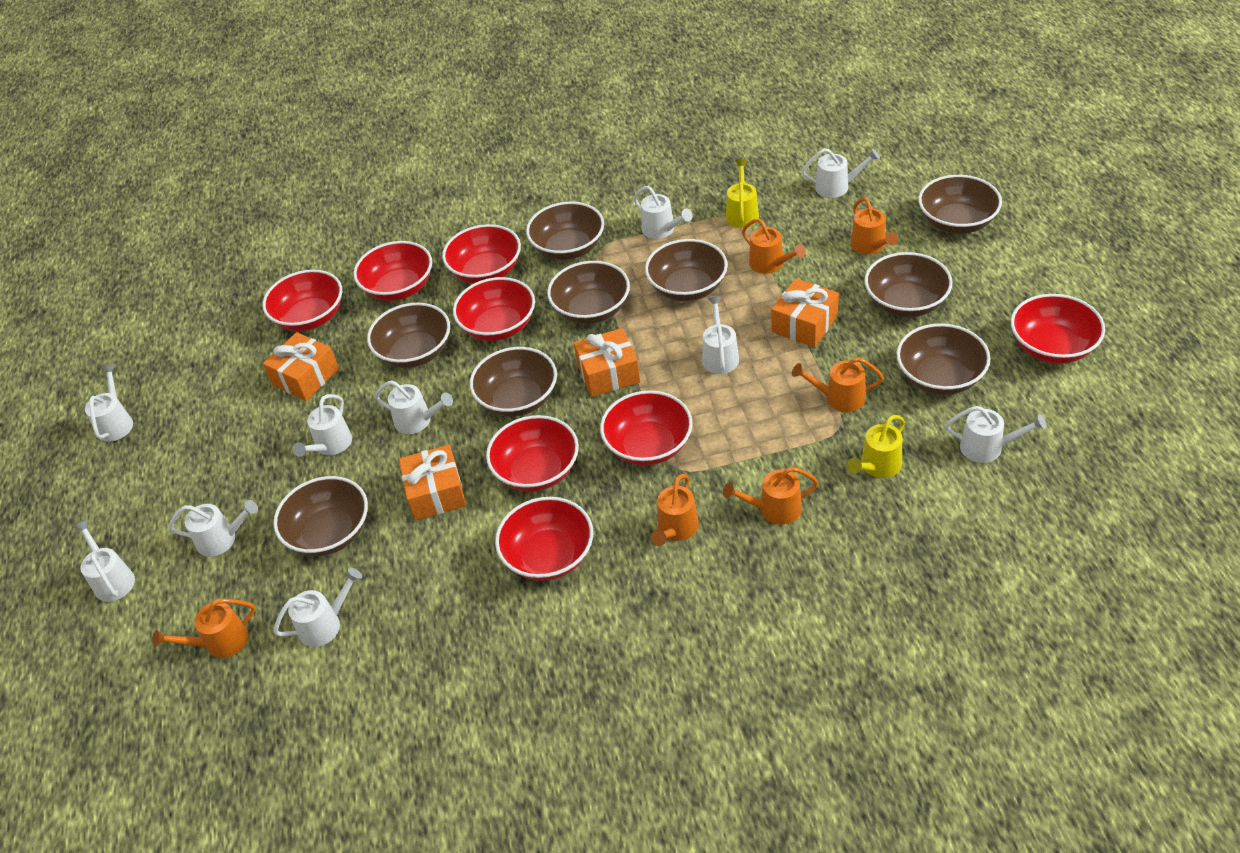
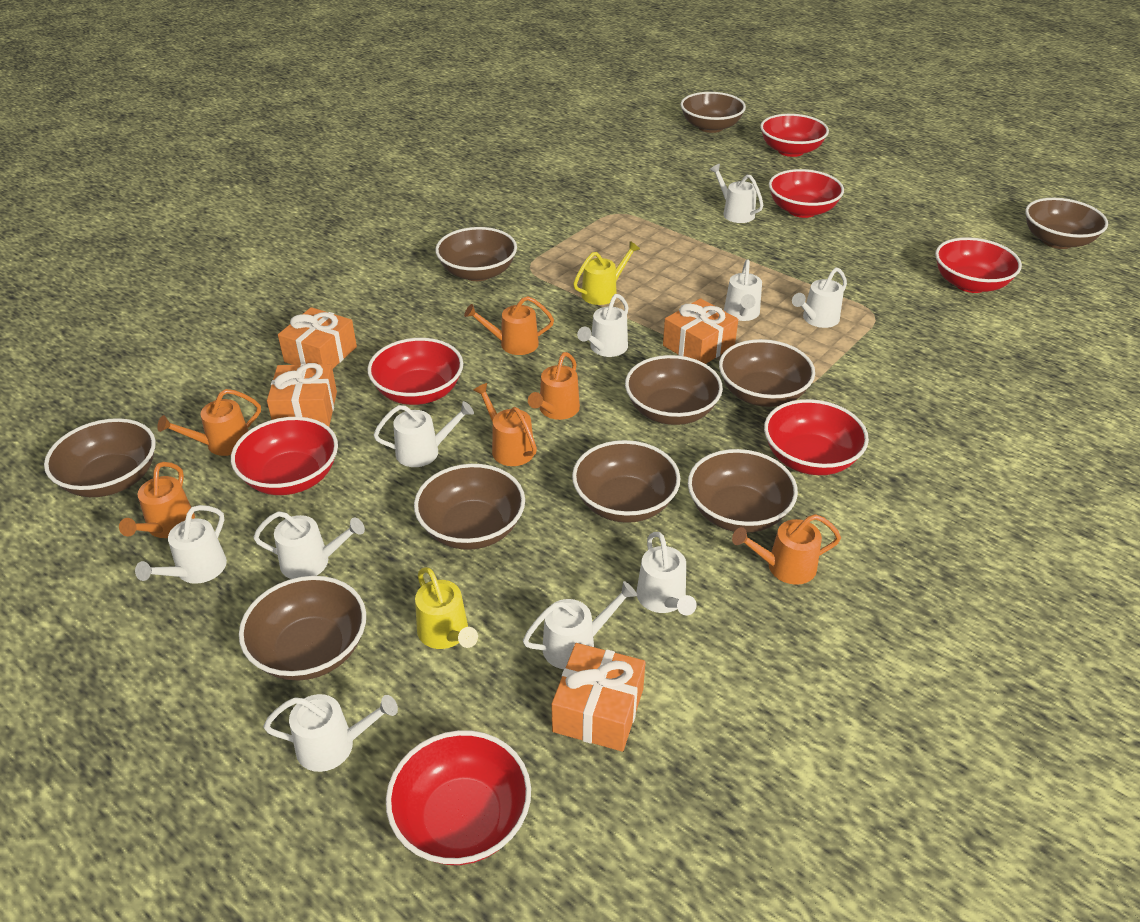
brown bowl: 9 -> 10
red bowl: 8 -> 7

